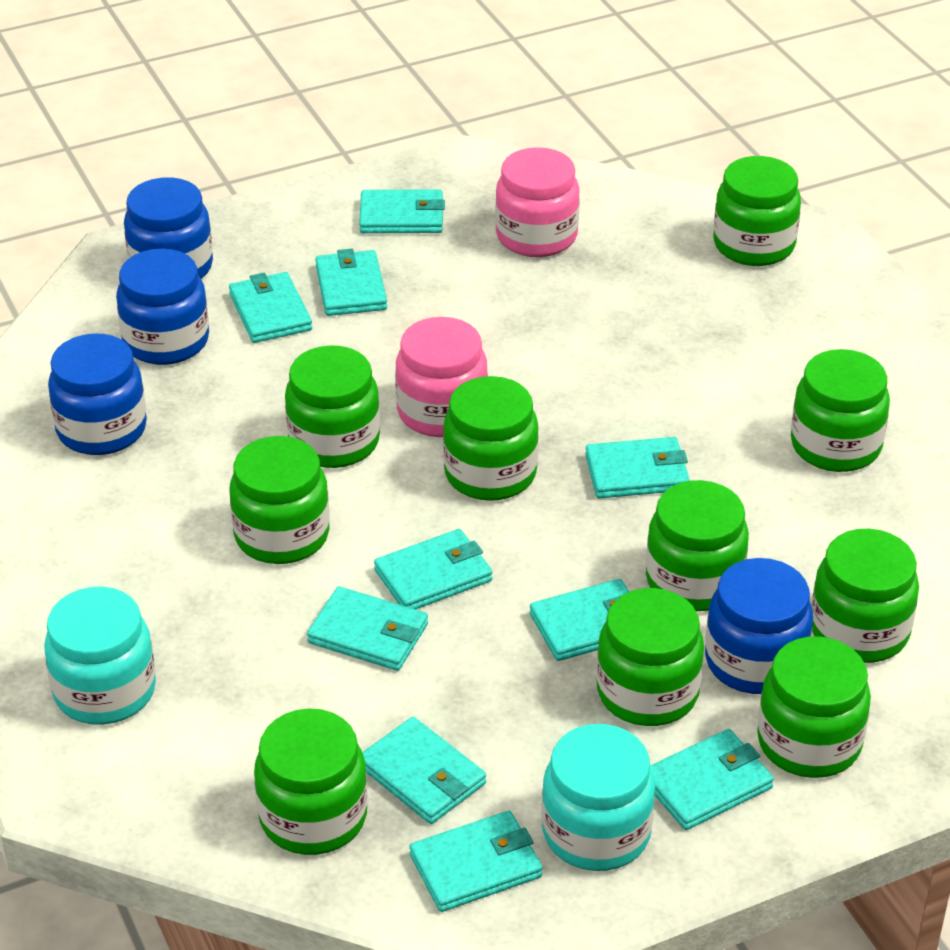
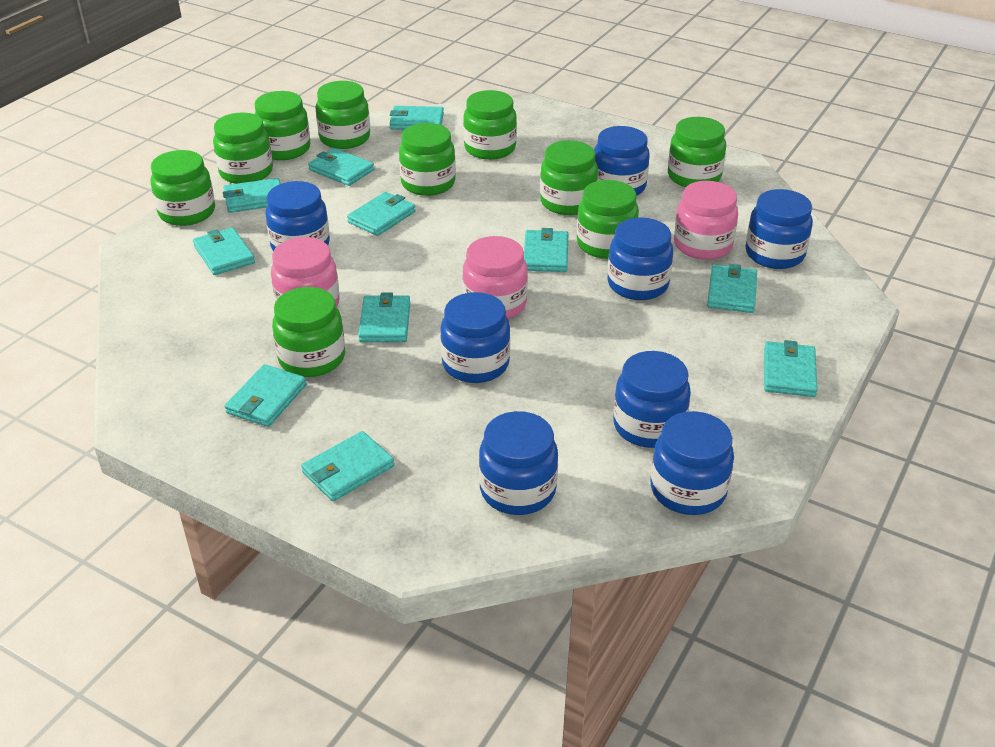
blue jar: 4 -> 8
pink jar: 2 -> 3
turquoise jar: 2 -> 0
turquoise wallet: 10 -> 11

